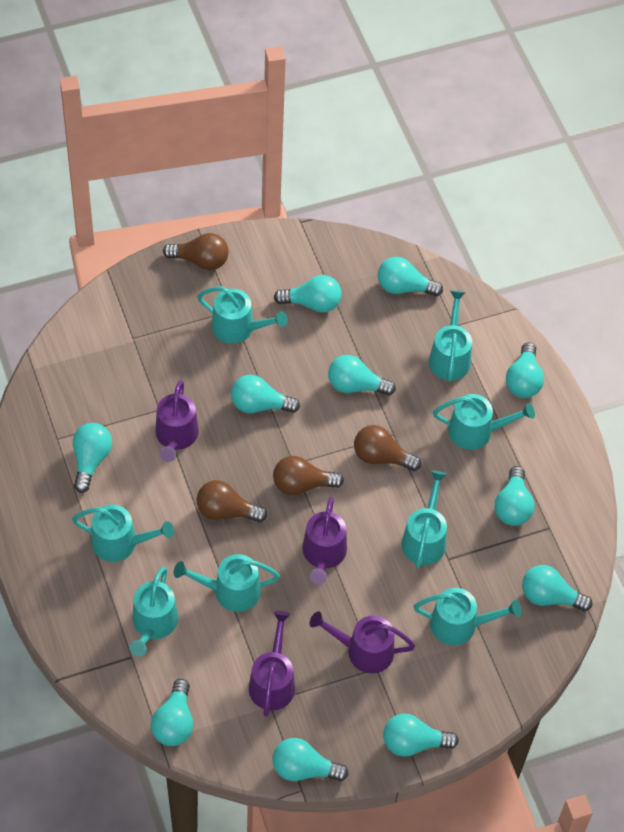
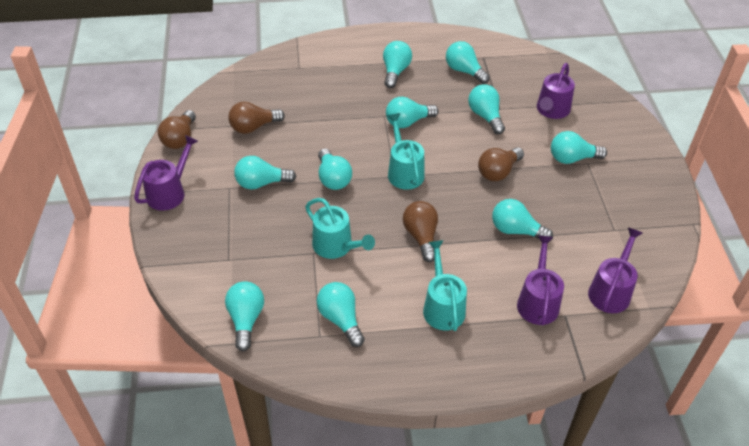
turquoise light bulb: 11 -> 10
turquoise watering can: 8 -> 3

